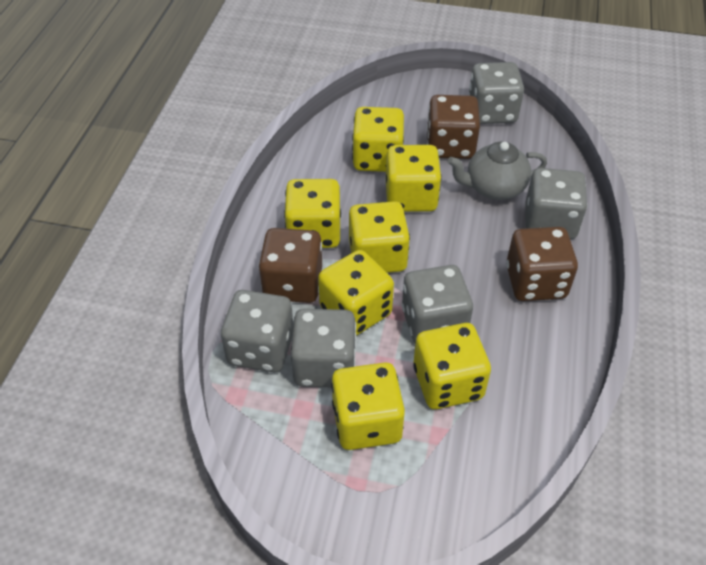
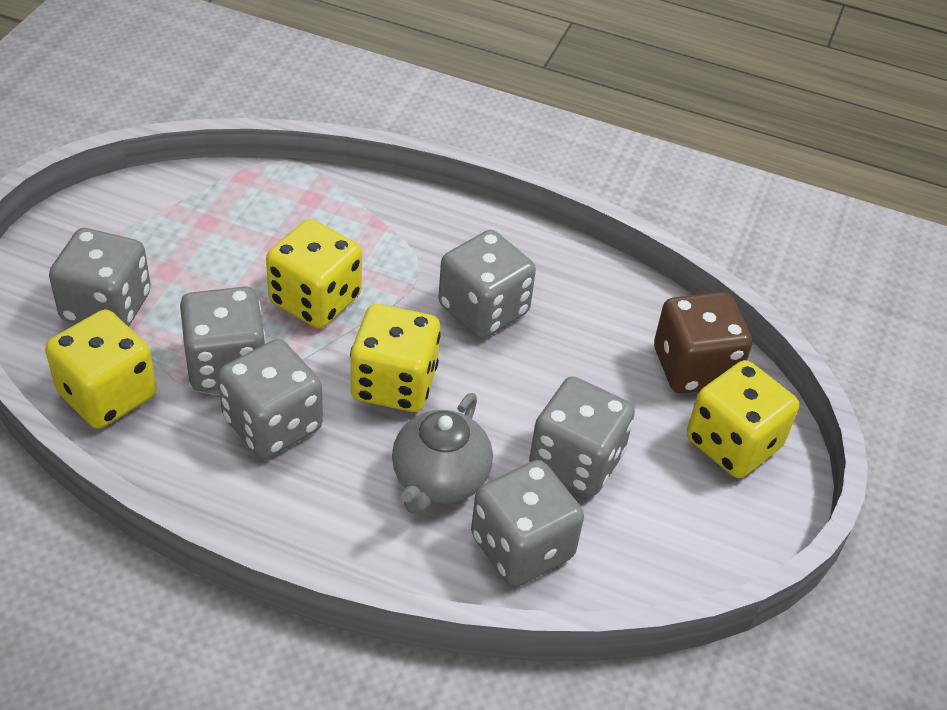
brown dice: 3 -> 1
grey dice: 5 -> 6
yellow dice: 7 -> 4

